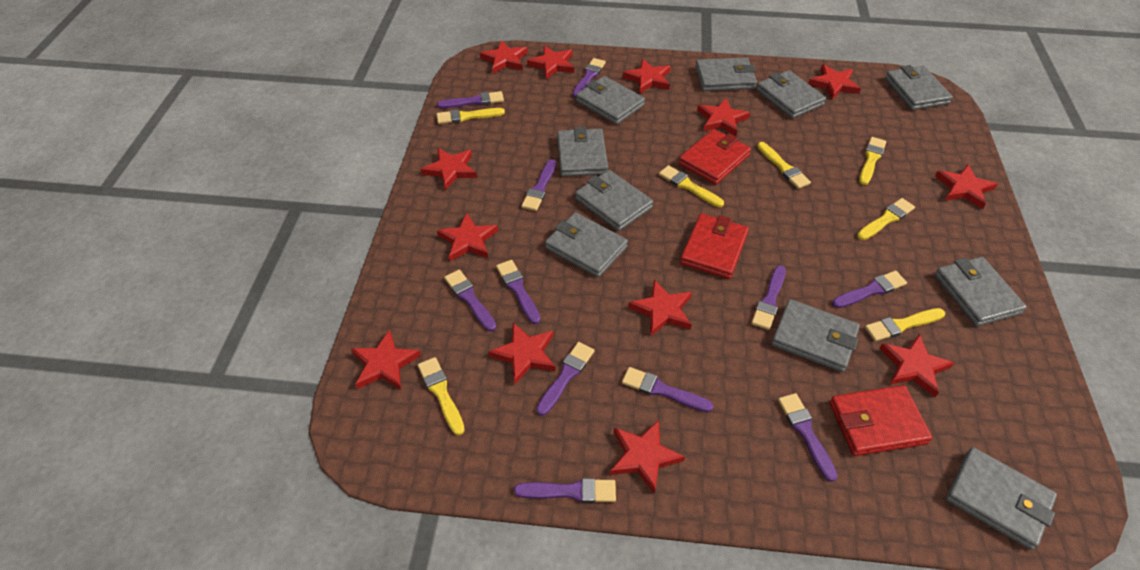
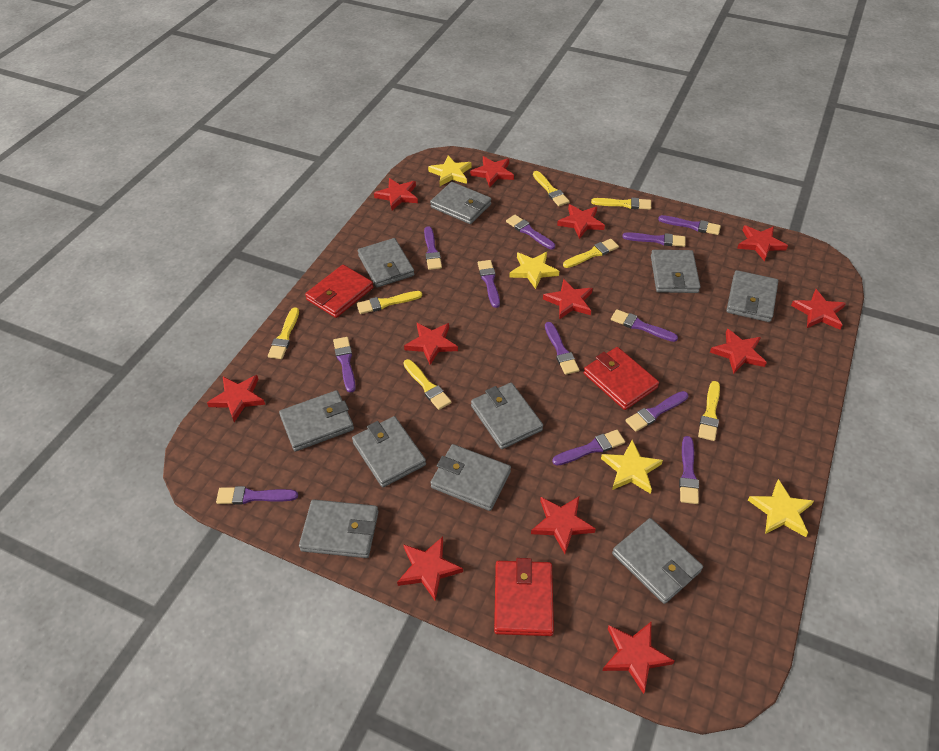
purple brush: 11 -> 12
red star: 13 -> 12
yellow star: 0 -> 4

